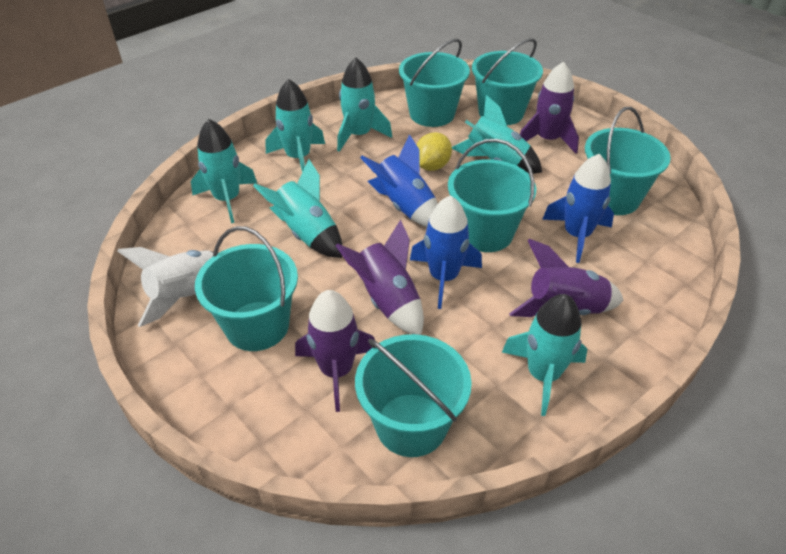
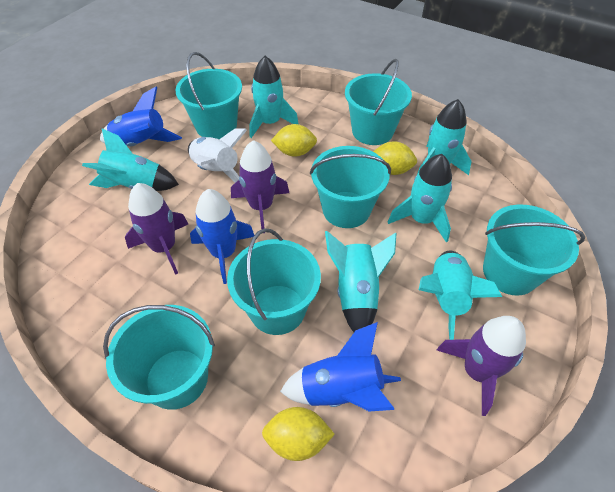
purple rocket: 4 -> 3
yellow lemon: 1 -> 3

